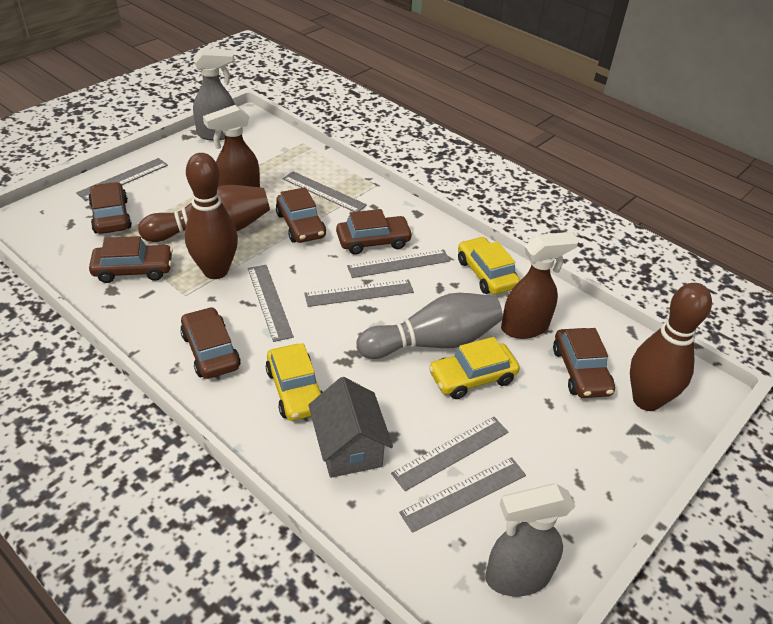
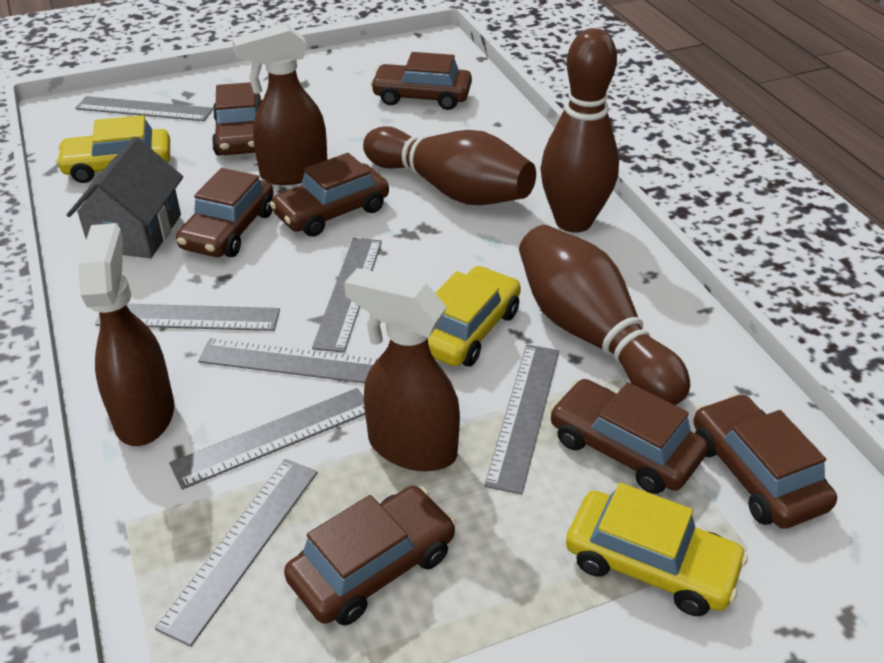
brown car: 6 -> 7
brown spray bottle: 2 -> 3
grey bowling pin: 1 -> 0
grey spray bottle: 2 -> 0

